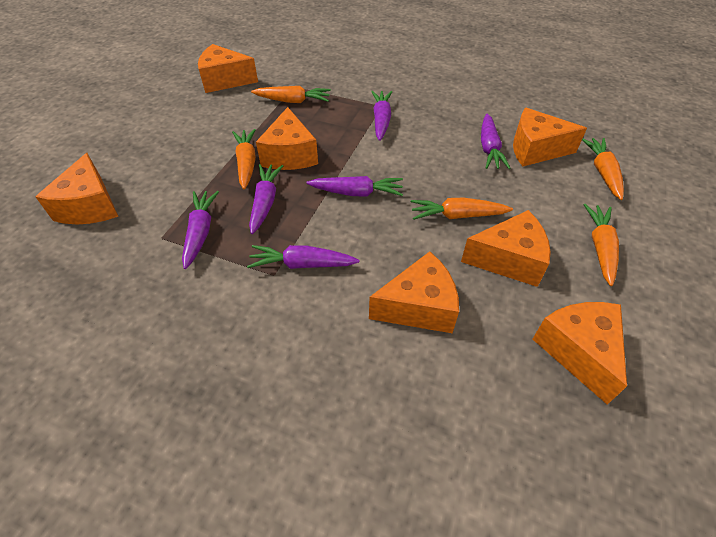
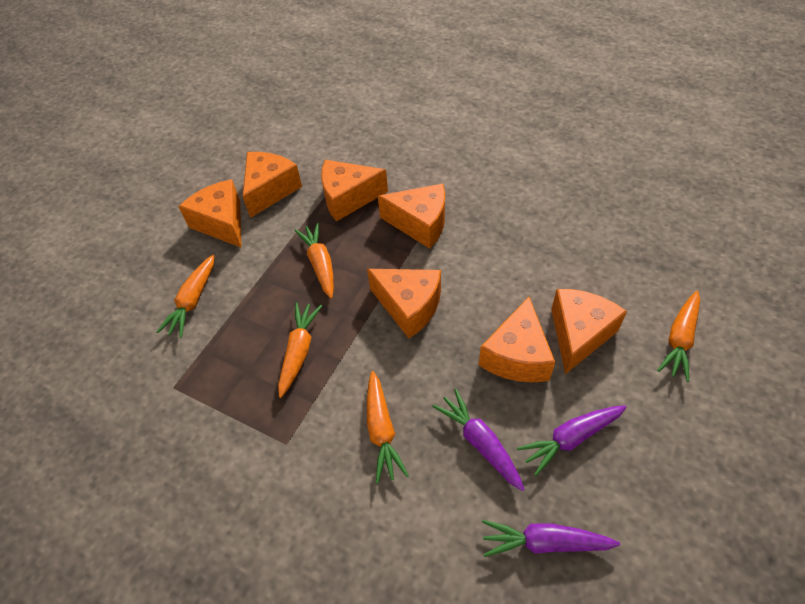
purple carrot: 6 -> 3

